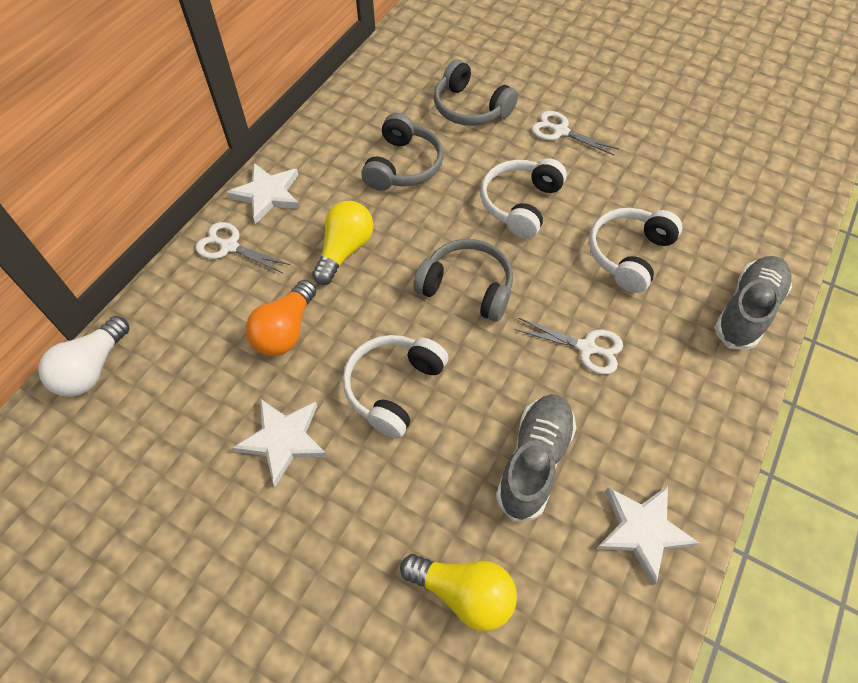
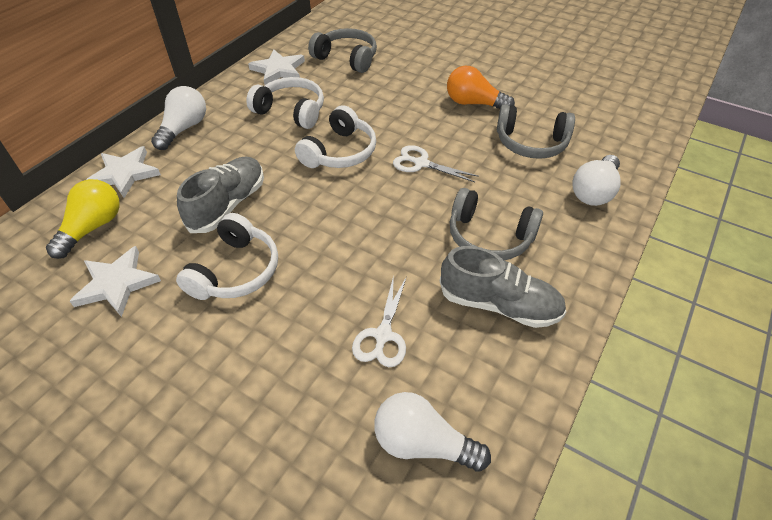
white light bulb: 1 -> 3
white scissors: 3 -> 2
yellow light bulb: 2 -> 1

